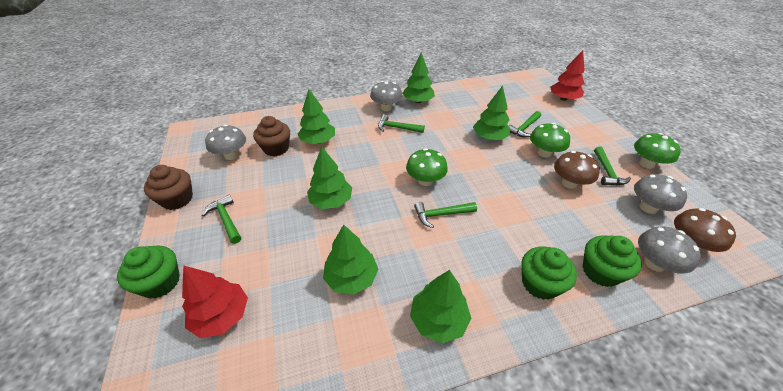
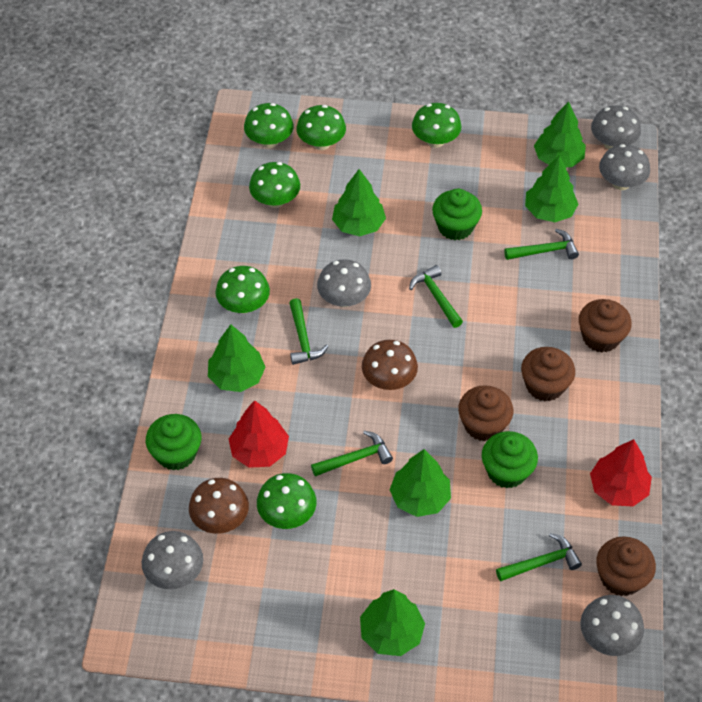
brown cupcake: 2 -> 4
green mushroom: 3 -> 6
grey mushroom: 4 -> 5

